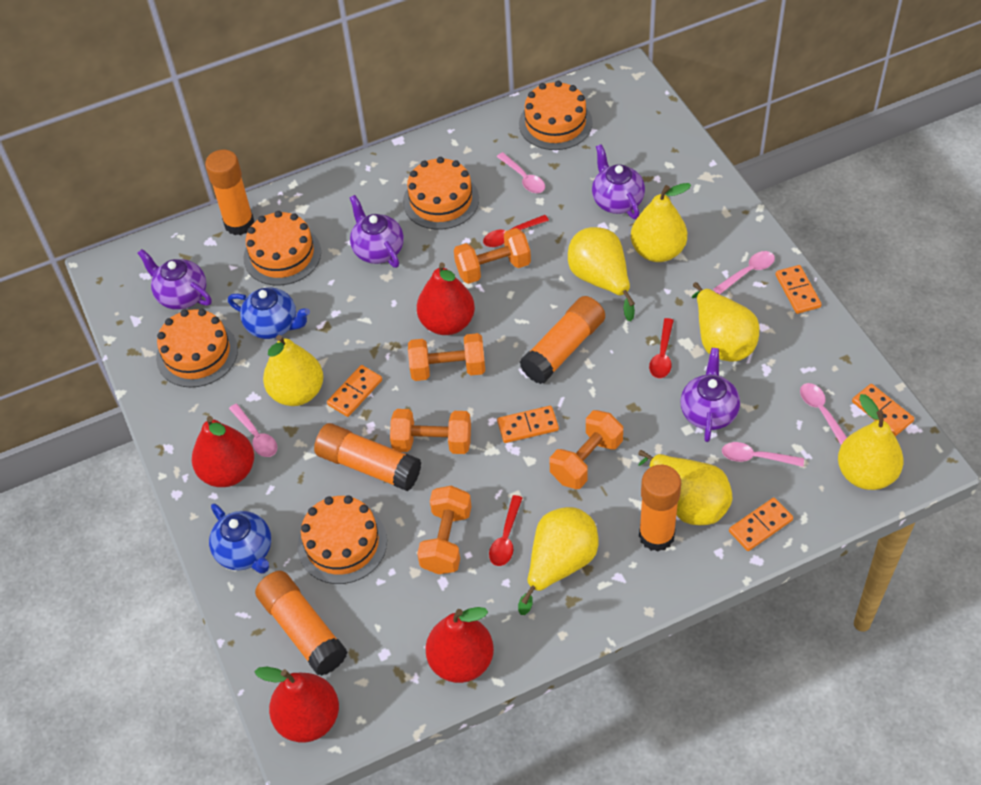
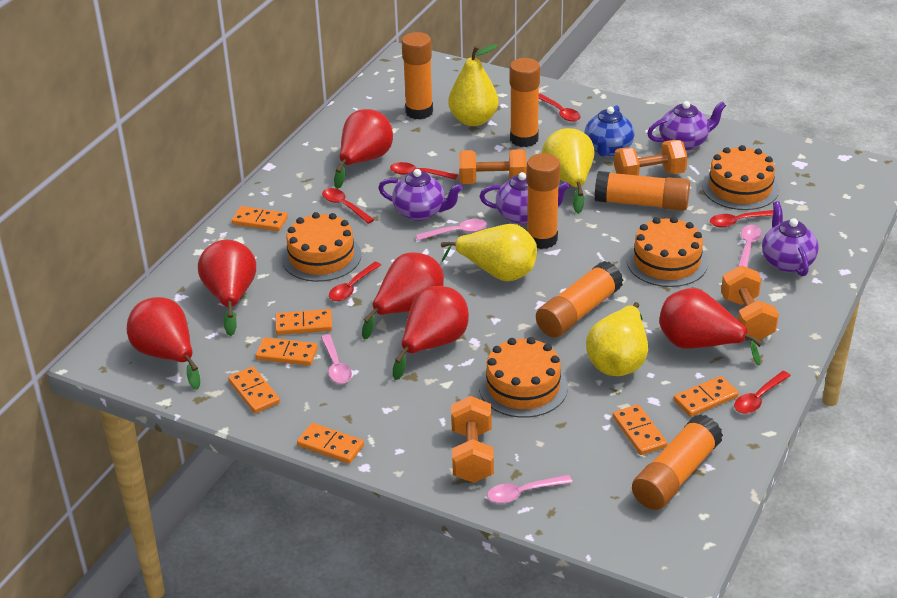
blue teapot: 2 -> 1
orange cake: 5 -> 4
orange domino: 5 -> 7
orange dumbbell: 5 -> 4
orange glue stick: 5 -> 6
pink spoon: 5 -> 4
red pear: 4 -> 6
red spoon: 3 -> 6
yellow pear: 7 -> 4

